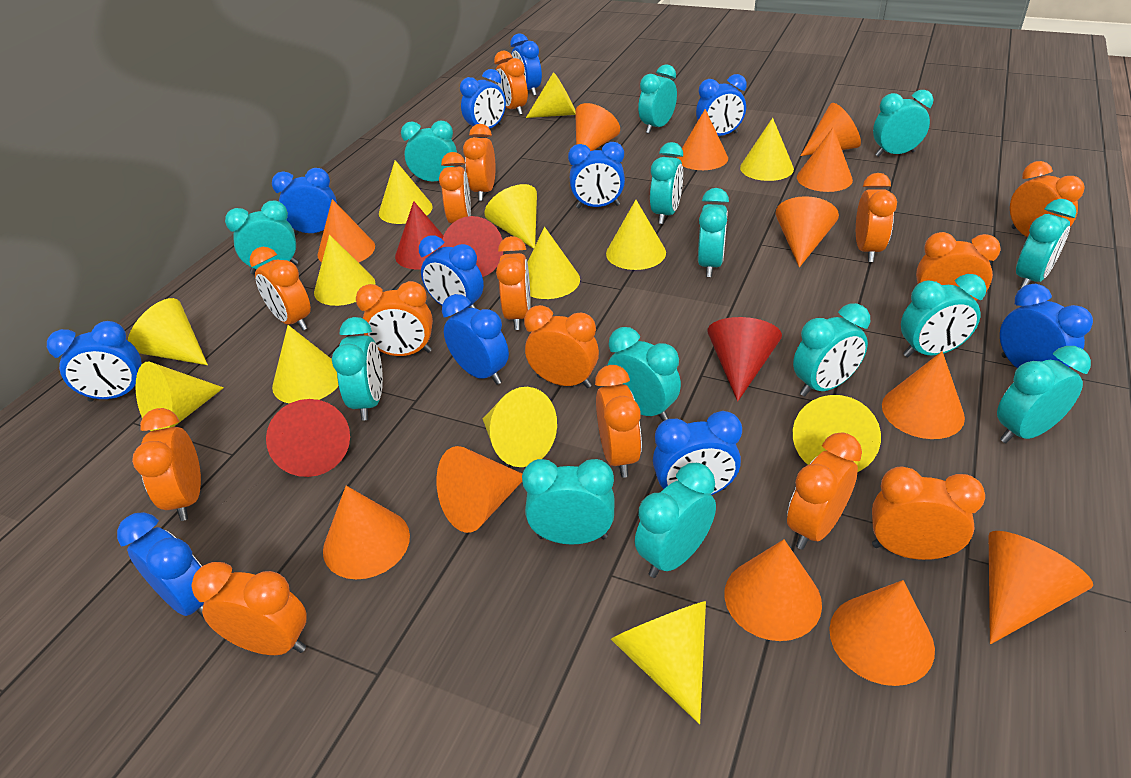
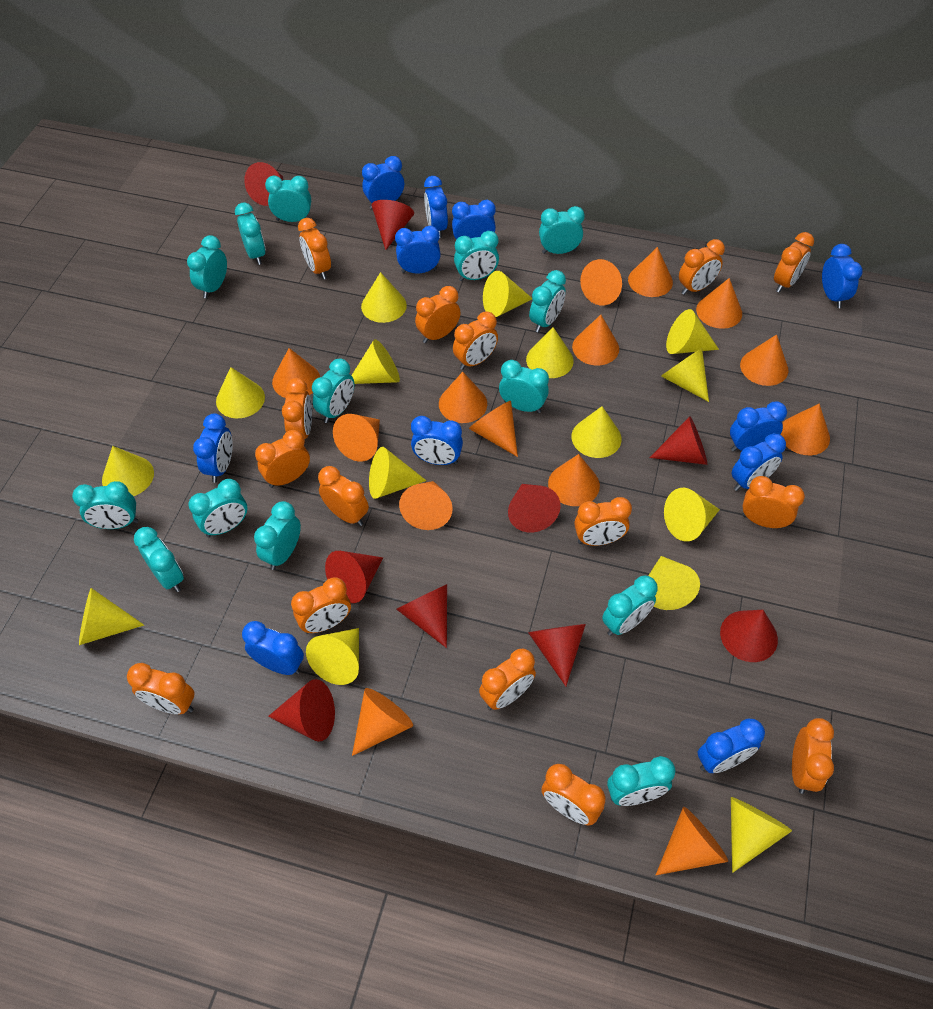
orange cone: 12 -> 14
red cone: 4 -> 9
yellow cone: 13 -> 15

